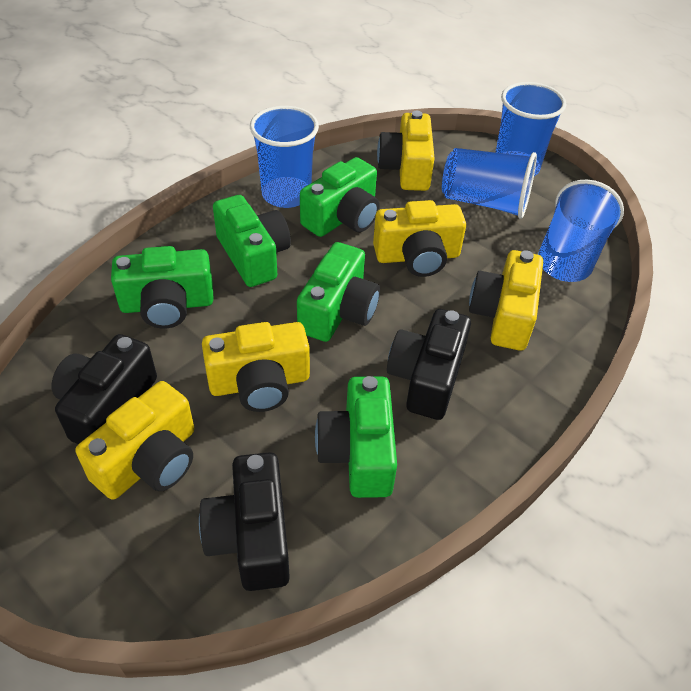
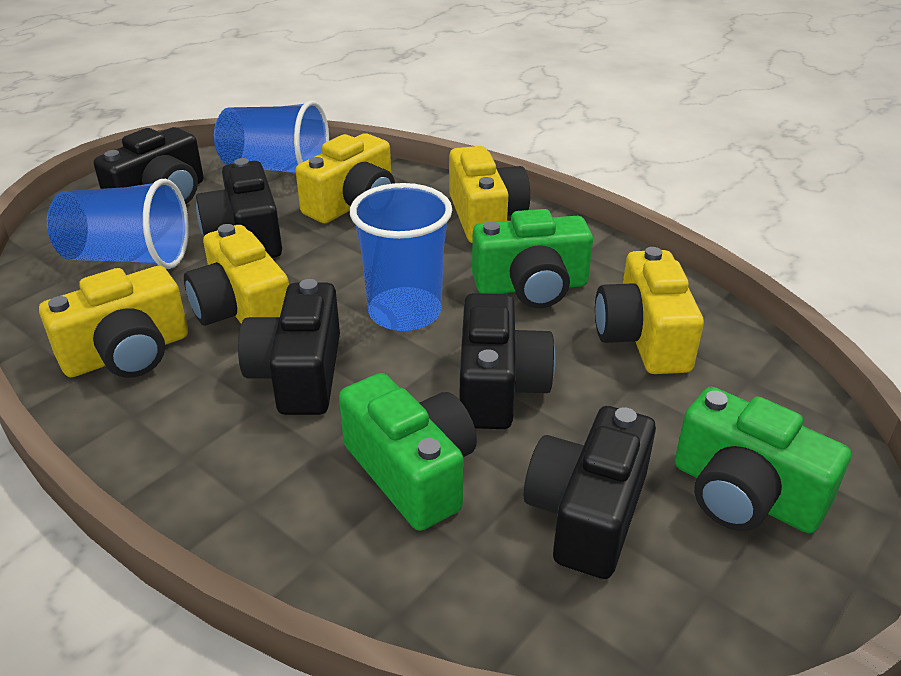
black camera: 3 -> 5
blue cup: 4 -> 3
green camera: 5 -> 3

